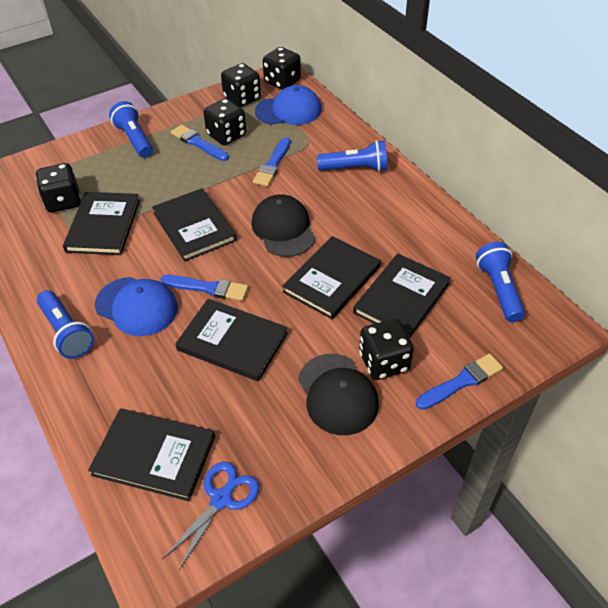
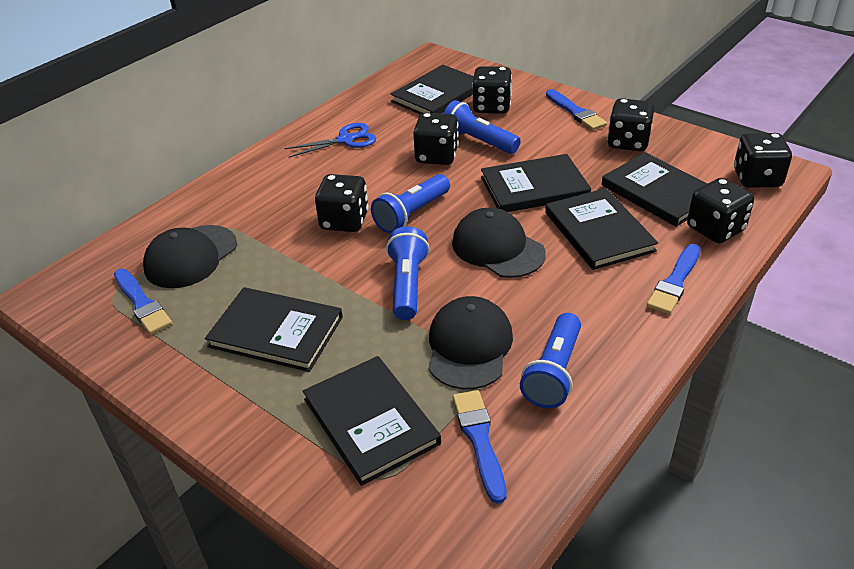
black cap: 2 -> 3
black dice: 5 -> 6
blue cap: 2 -> 0

